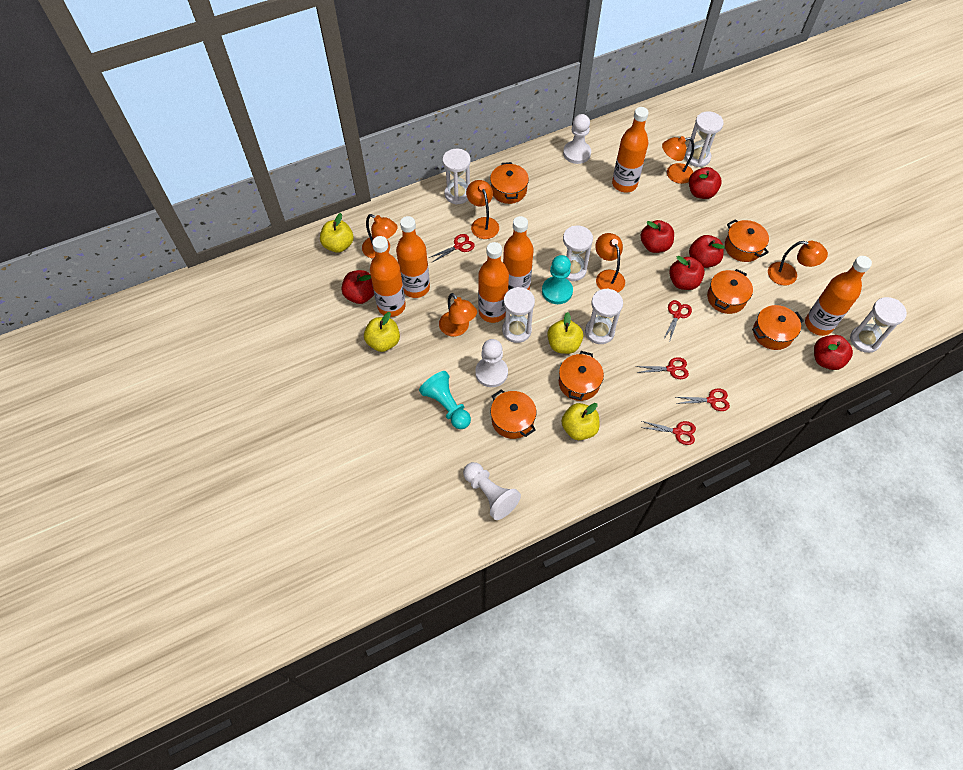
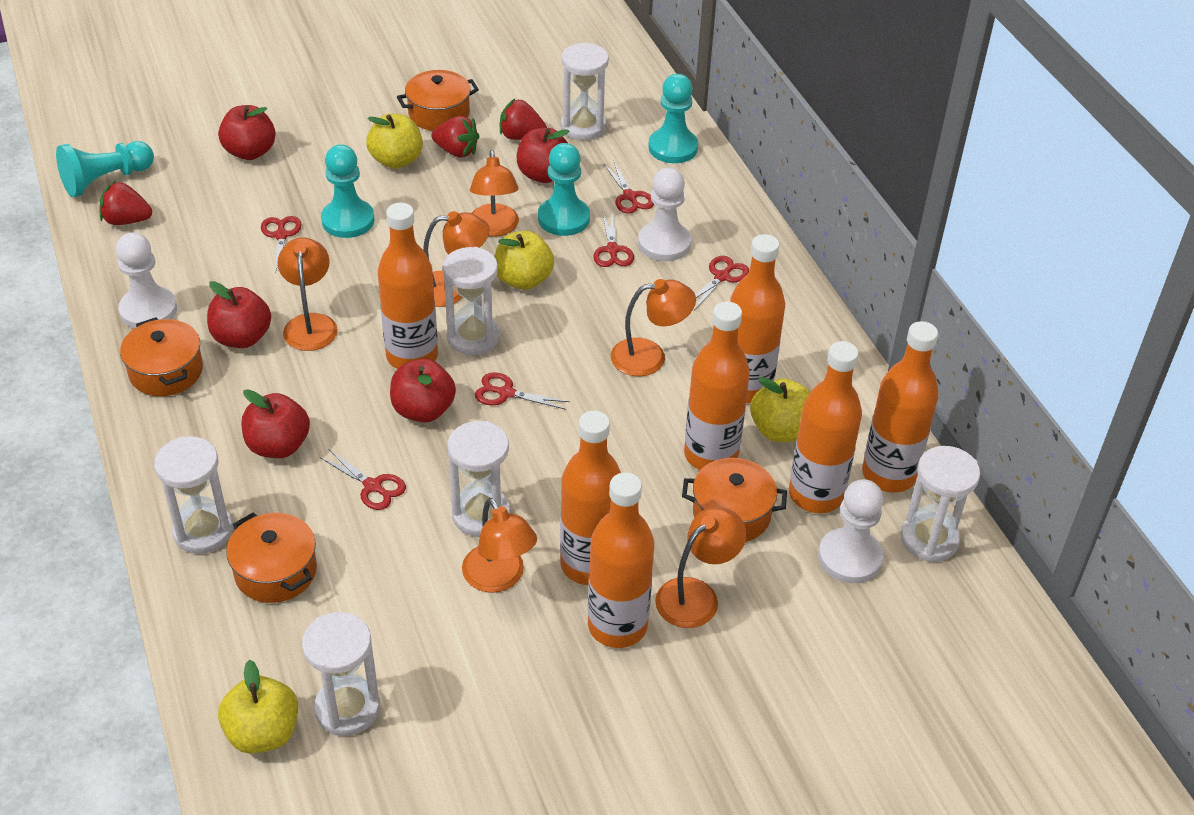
orange bottle: 6 -> 7
orange pot: 6 -> 4
red apple: 6 -> 5
red scissors: 5 -> 6
red strawberry: 0 -> 3
turquoise pawn: 2 -> 4

